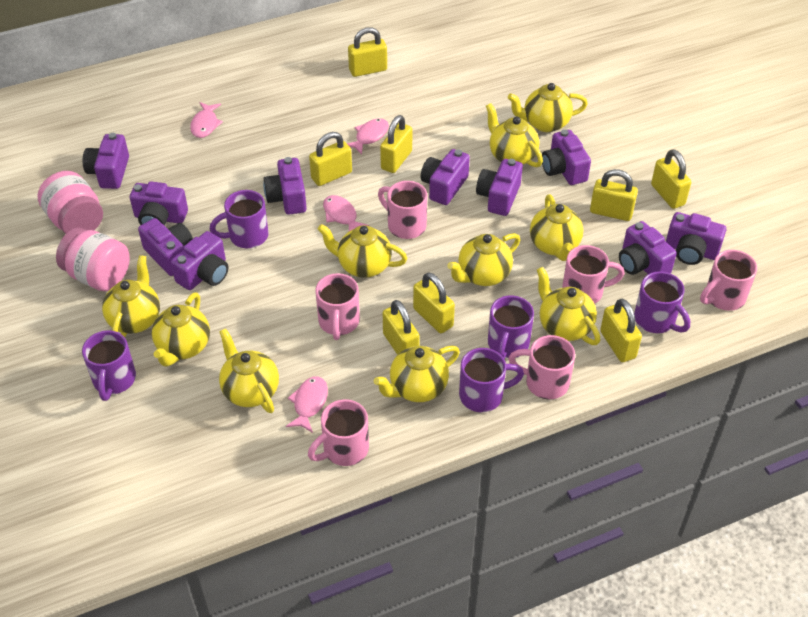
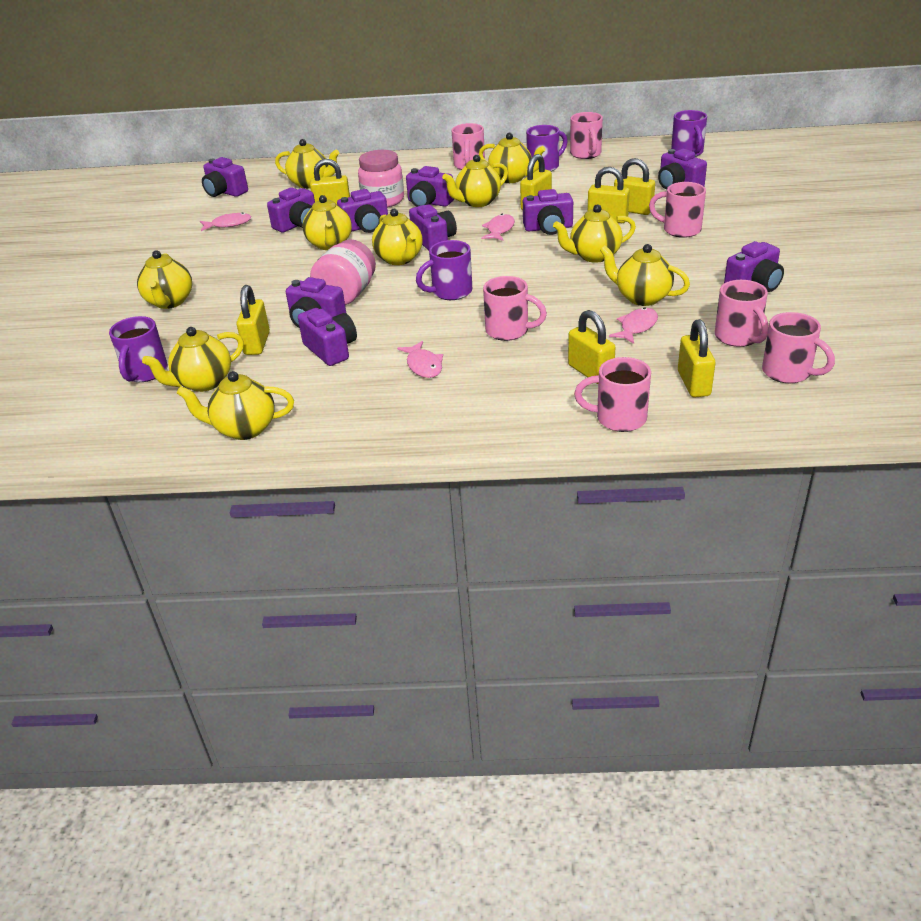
pink mug: 6 -> 7
purple mug: 5 -> 4
yellow padlock: 8 -> 7

